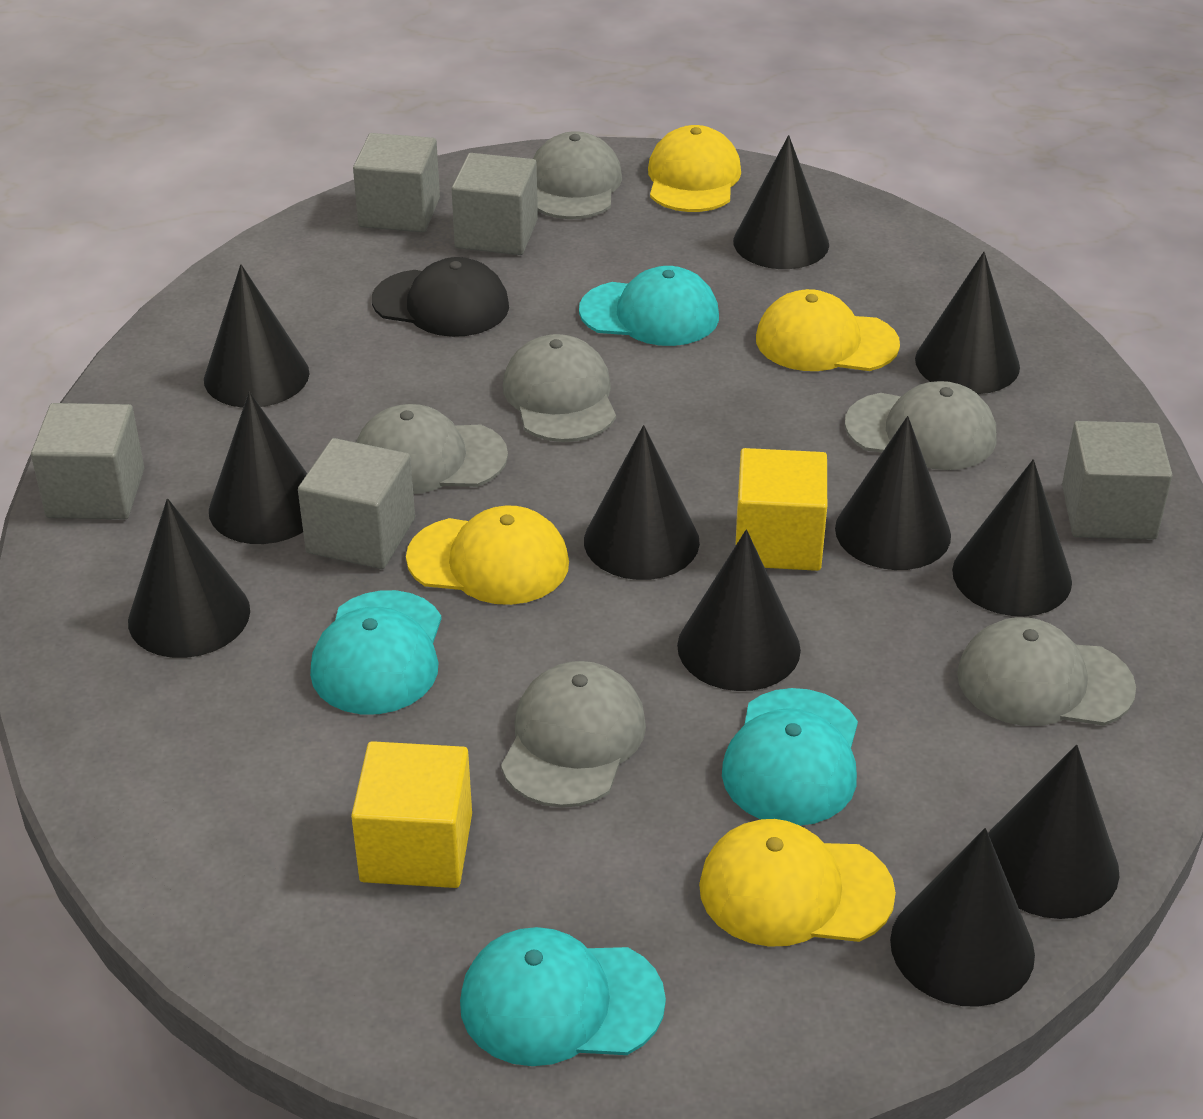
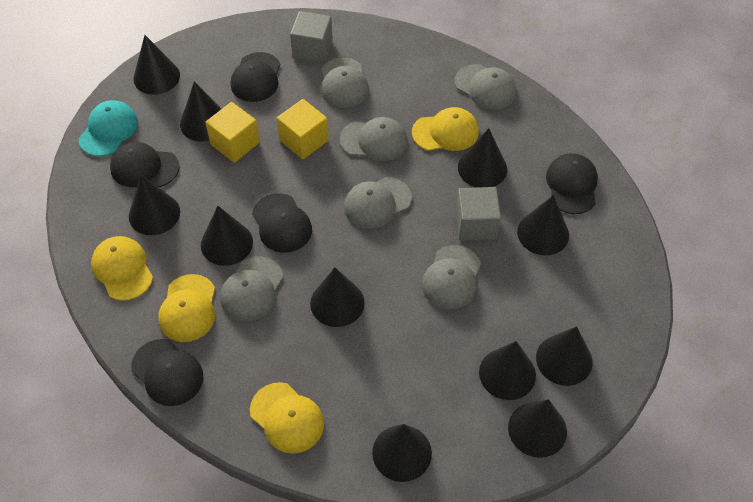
black cap: 1 -> 5
grey cube: 5 -> 2
turquoise cap: 4 -> 1

